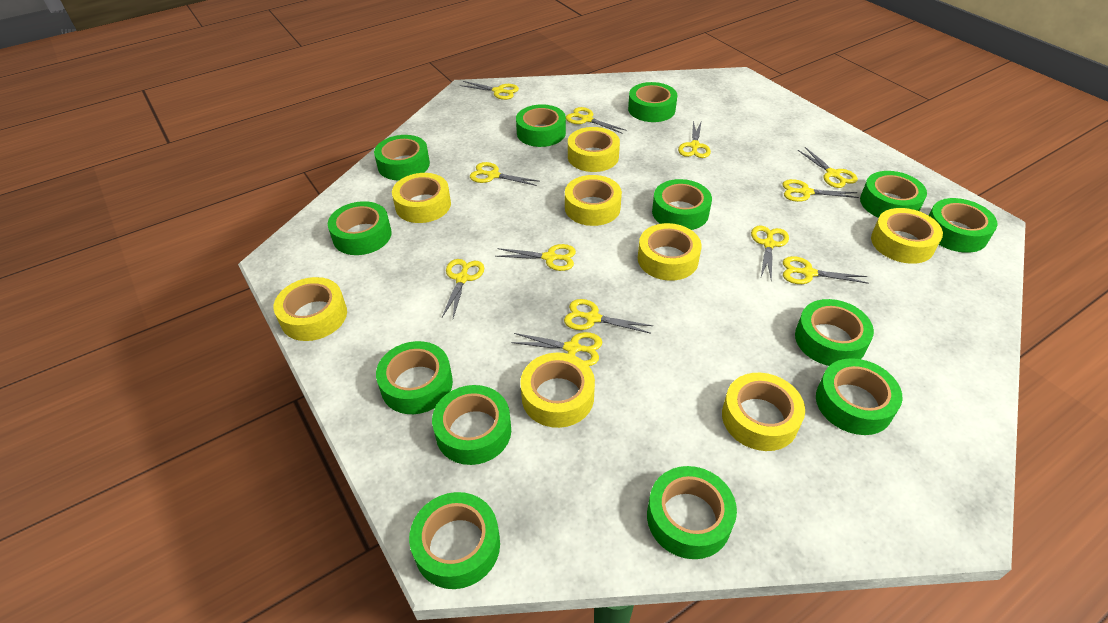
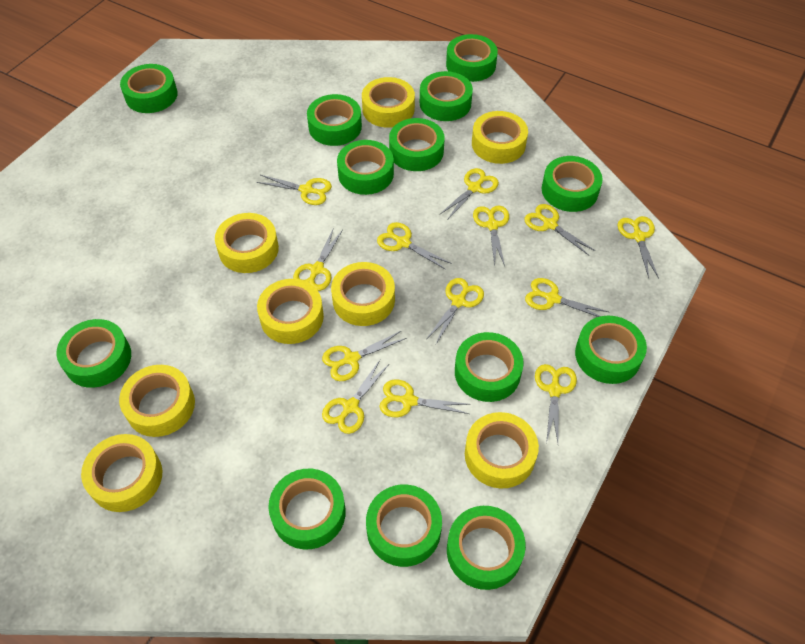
yellow scissors: 12 -> 13

